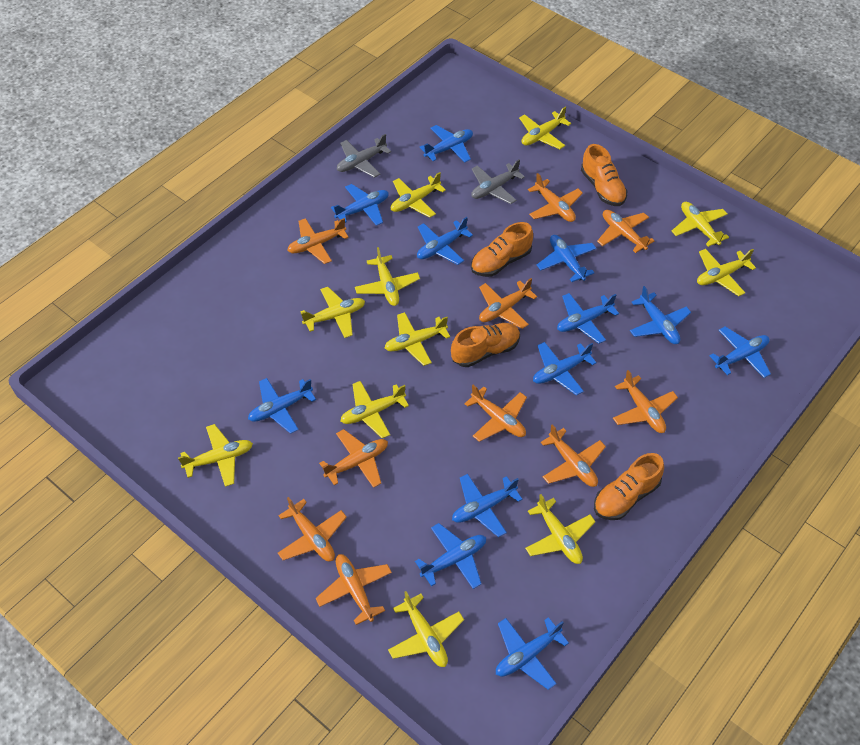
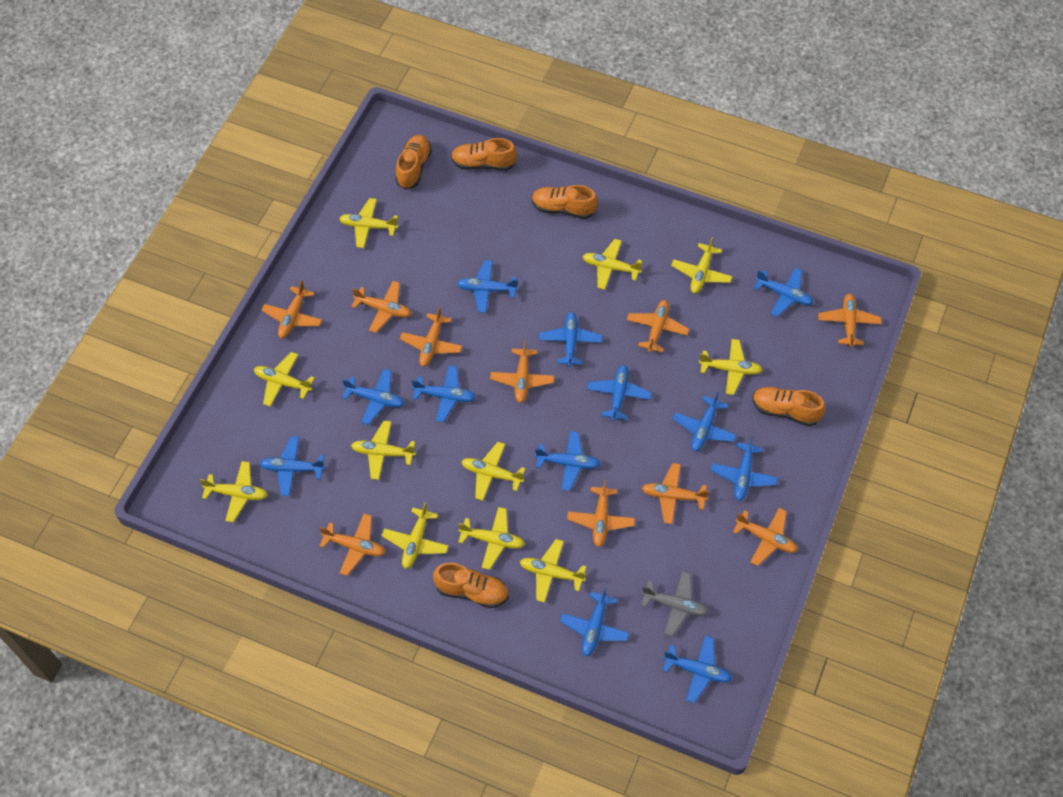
grey plane: 2 -> 1
orange shoe: 4 -> 5

